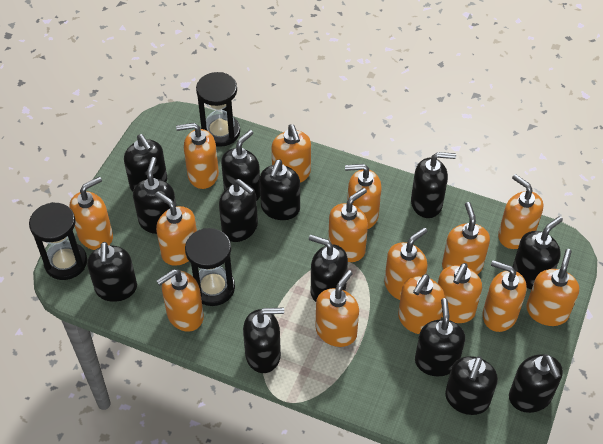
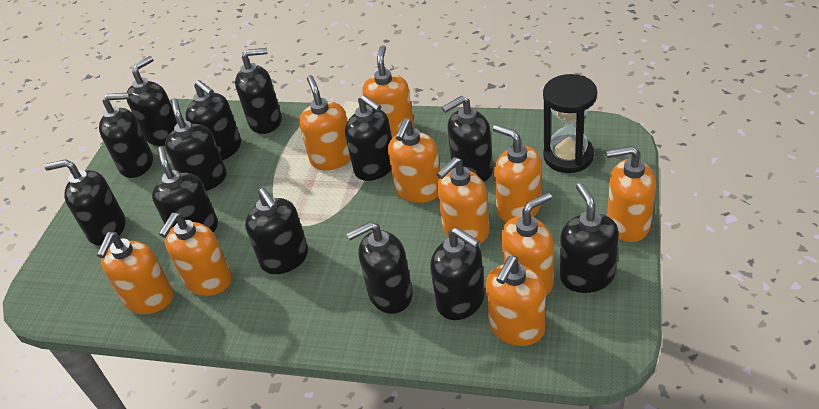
black hourglass: 3 -> 1
orange soap dispenser: 15 -> 10

